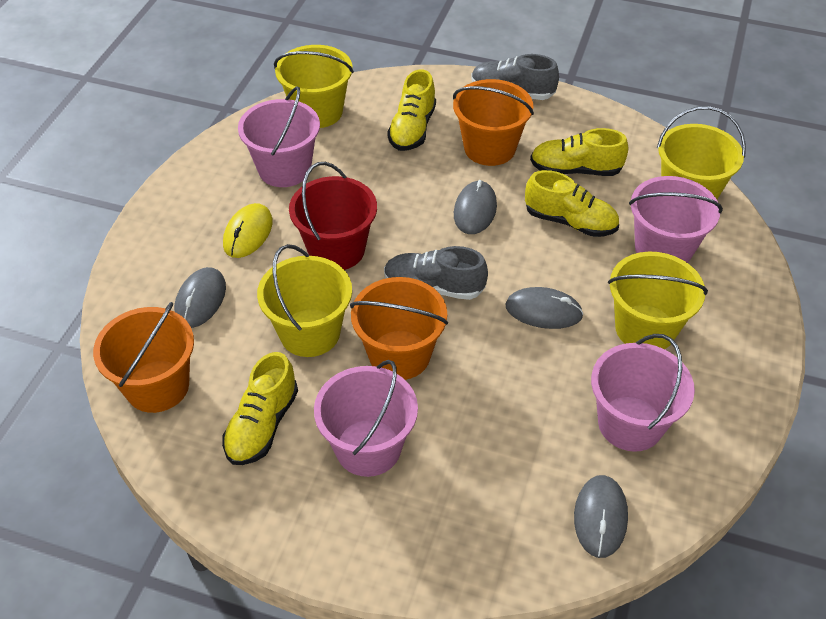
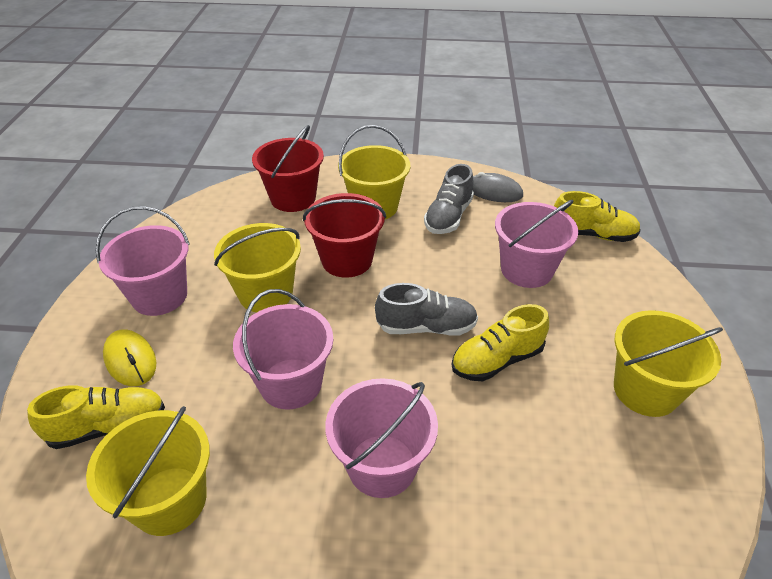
grey mouse: 4 -> 1
orange bucket: 3 -> 0
red bucket: 1 -> 2
yellow shoe: 4 -> 3

